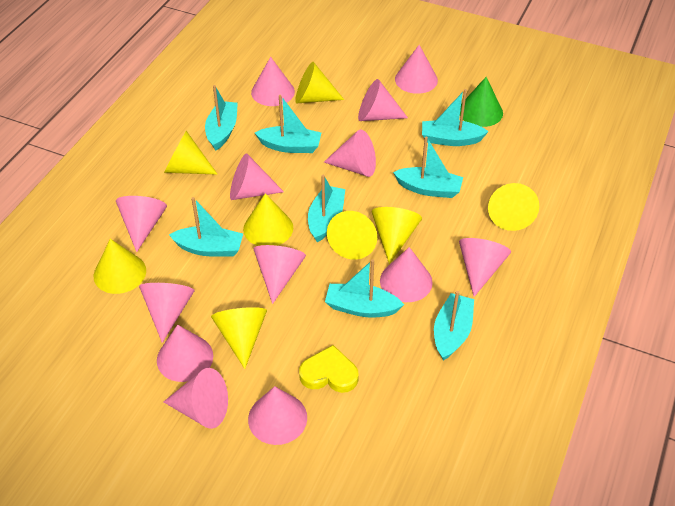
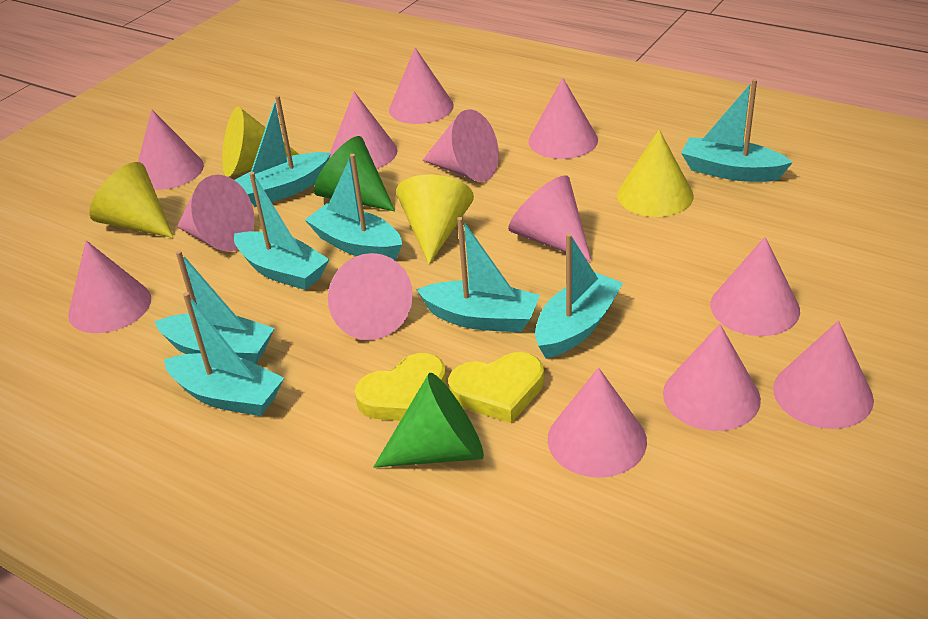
green cone: 1 -> 2
yellow cone: 8 -> 4
yellow heart: 1 -> 2

